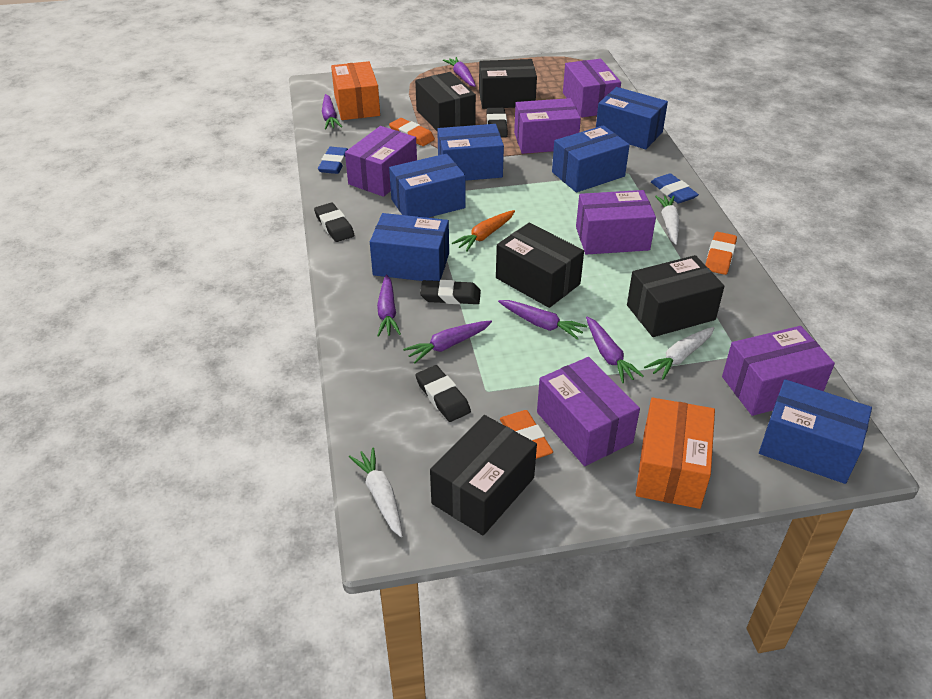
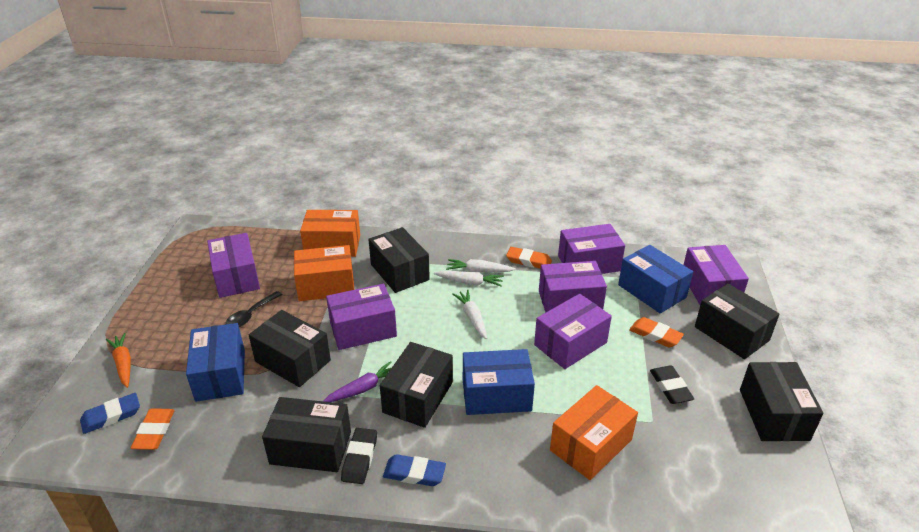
black box: 5 -> 6
black eraser: 4 -> 2
black spoon: 0 -> 1
blue box: 6 -> 3
orange box: 2 -> 3
purple carrot: 6 -> 1

